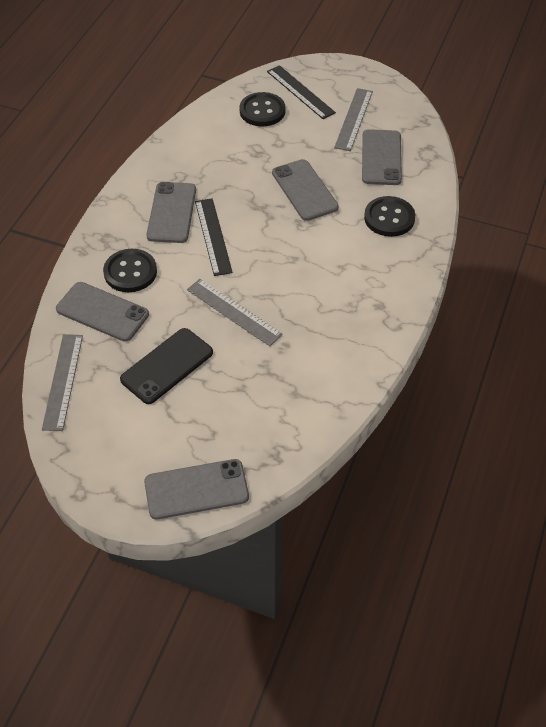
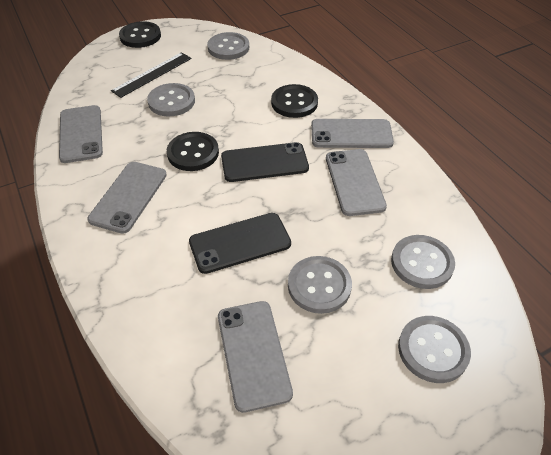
black phone: 1 -> 2
black ruler: 2 -> 1
grey button: 0 -> 5
grey ruler: 3 -> 0

